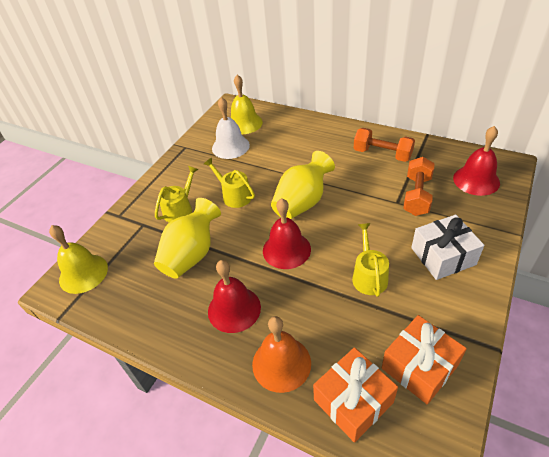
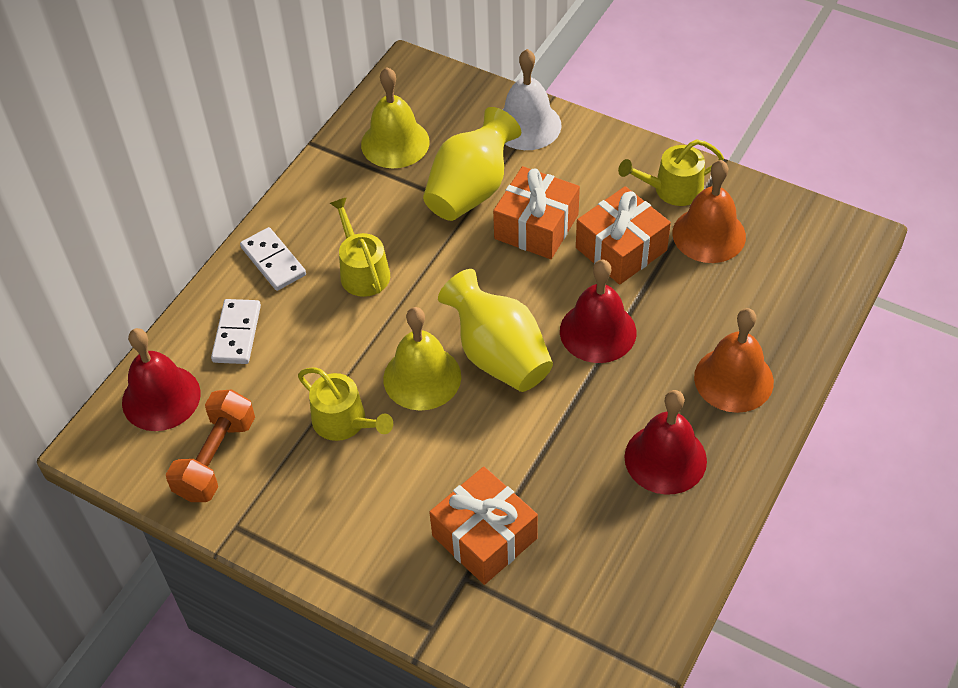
orange bell: 1 -> 2
orange dumbbell: 2 -> 1
orange gift: 2 -> 3
white domino: 0 -> 2
white gift: 1 -> 0

